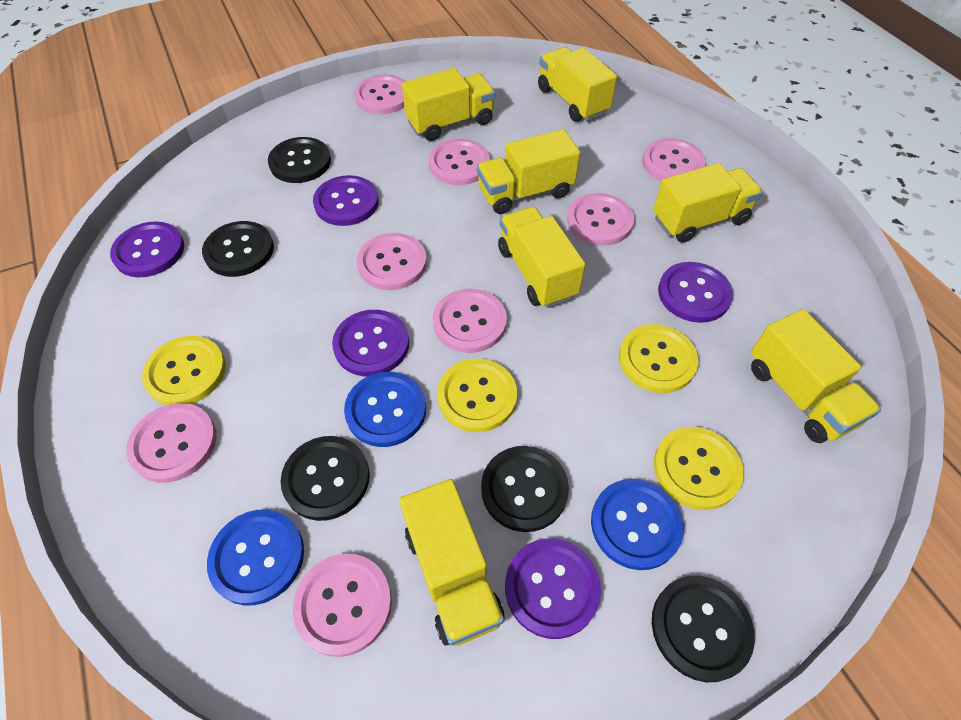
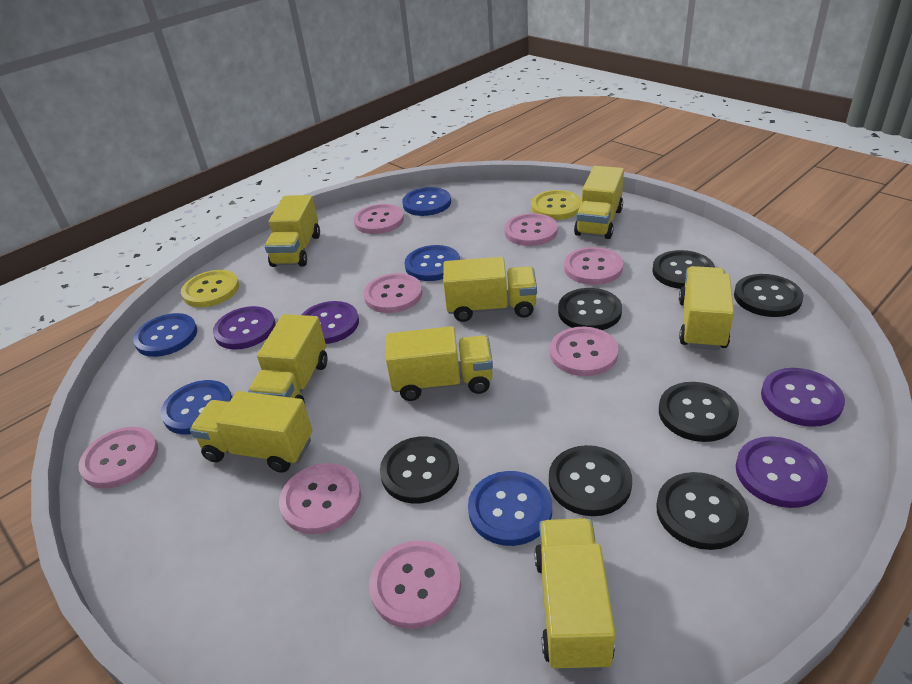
black button: 5 -> 7
blue button: 3 -> 5
purple button: 5 -> 4
yellow button: 4 -> 2
yellow truck: 7 -> 8

